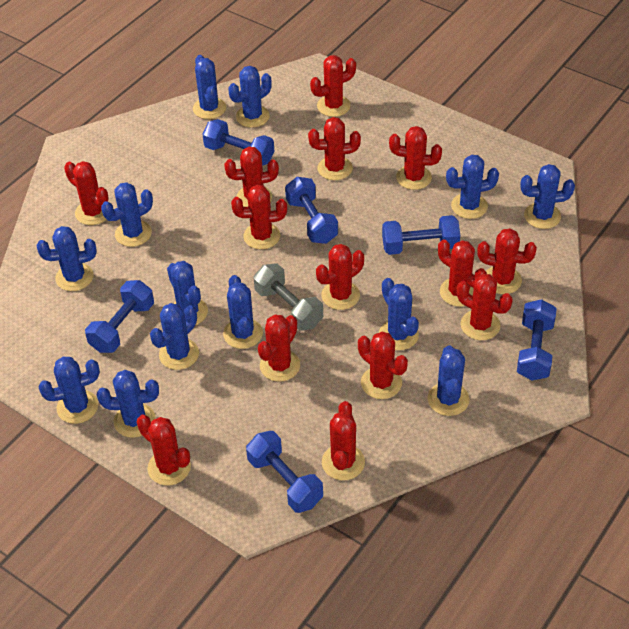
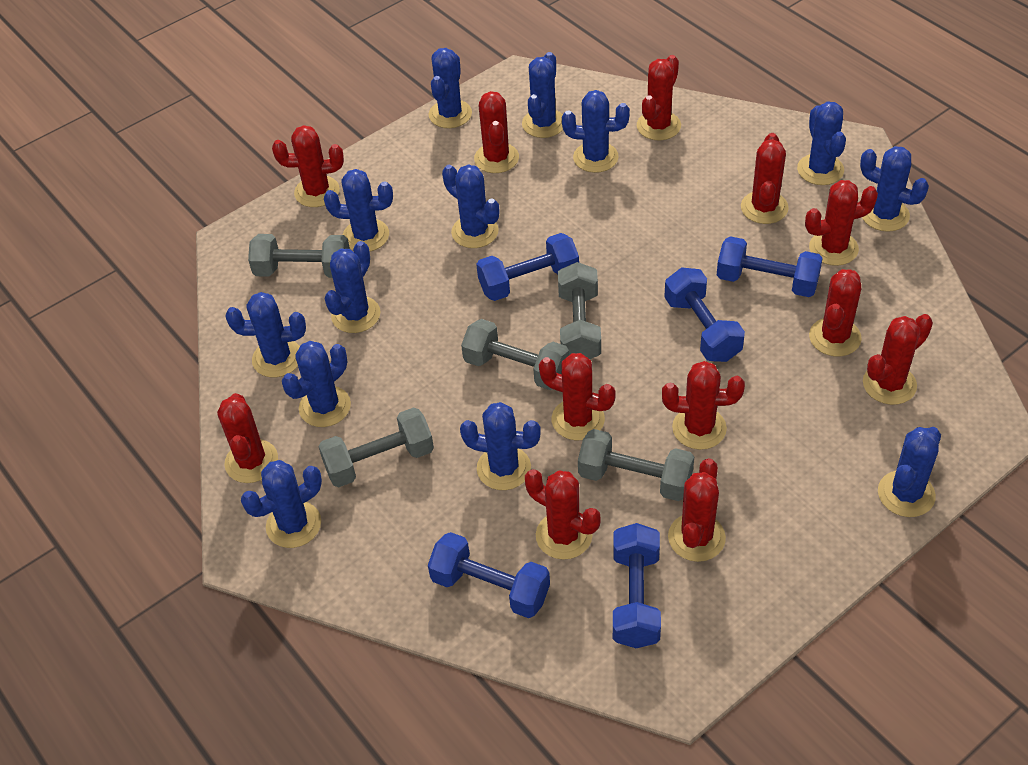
blue dumbbell: 6 -> 5
grey dumbbell: 1 -> 5
red cactus: 14 -> 12

